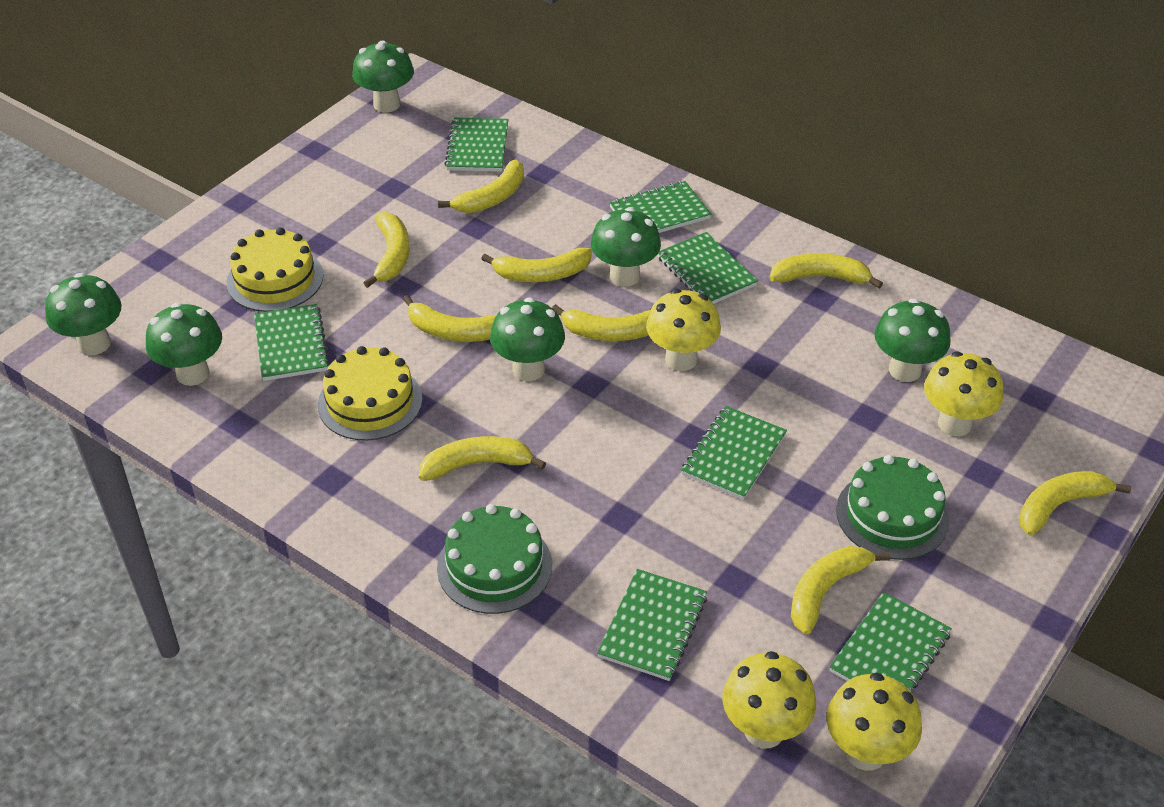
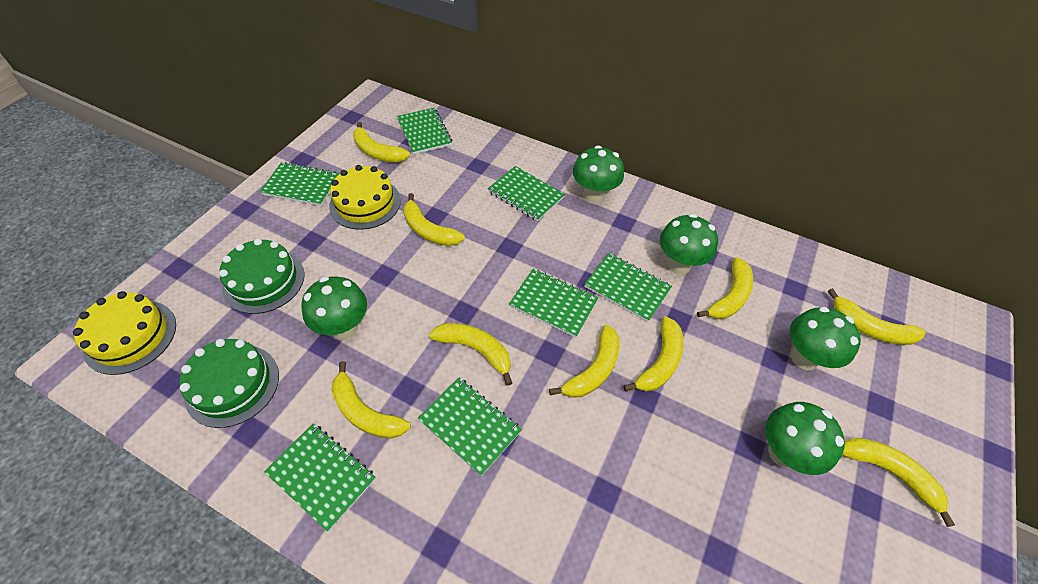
green mushroom: 6 -> 5
yellow mushroom: 4 -> 0

